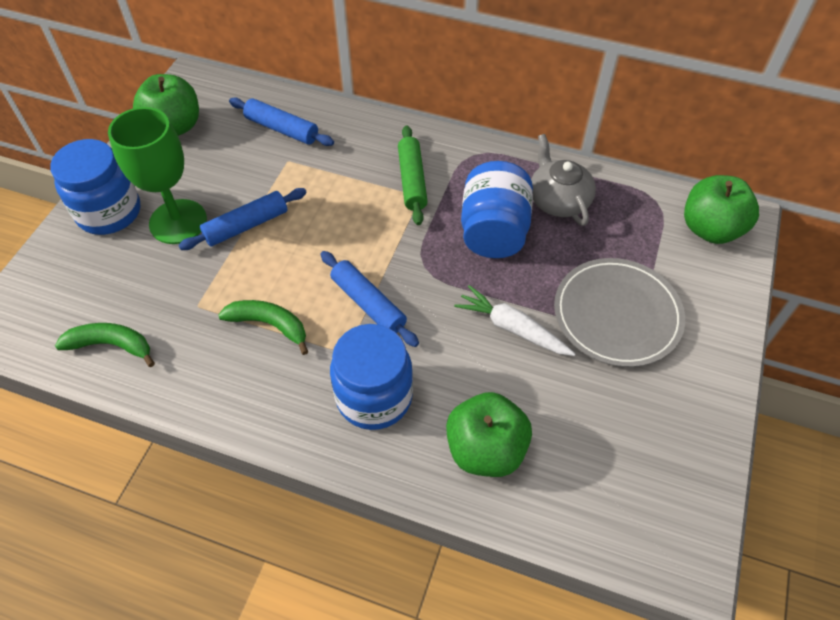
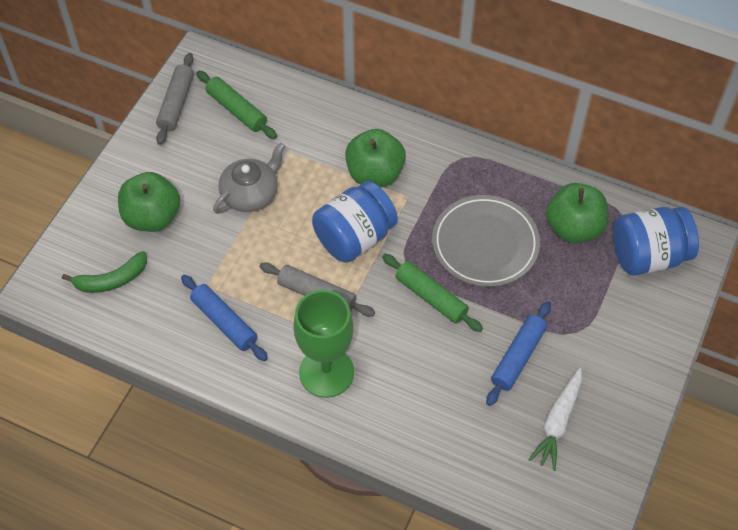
blue jar: 3 -> 2
blue rolling pin: 3 -> 2
green banana: 2 -> 1
green rolling pin: 1 -> 2
grey rolling pin: 0 -> 2

